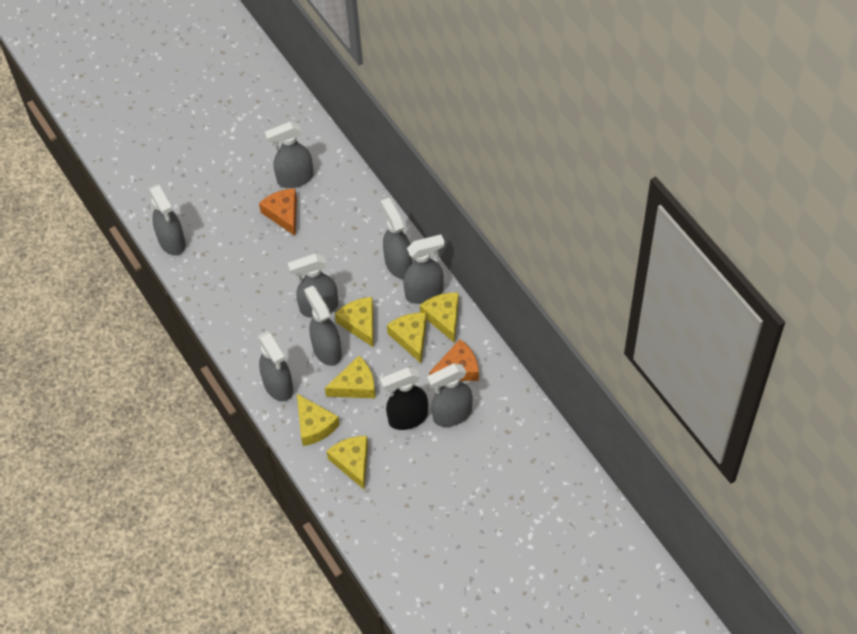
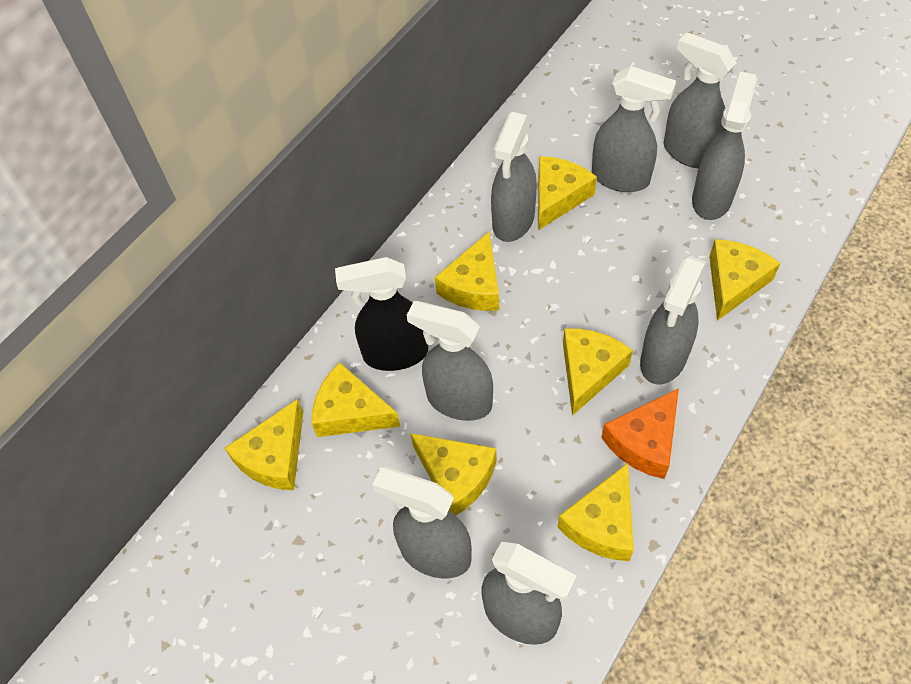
orange cheese: 2 -> 1
yellow cheese: 6 -> 8

